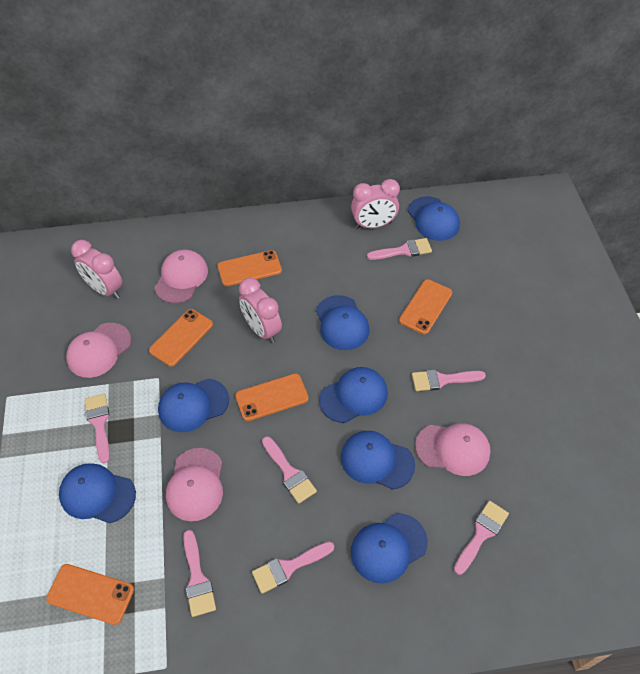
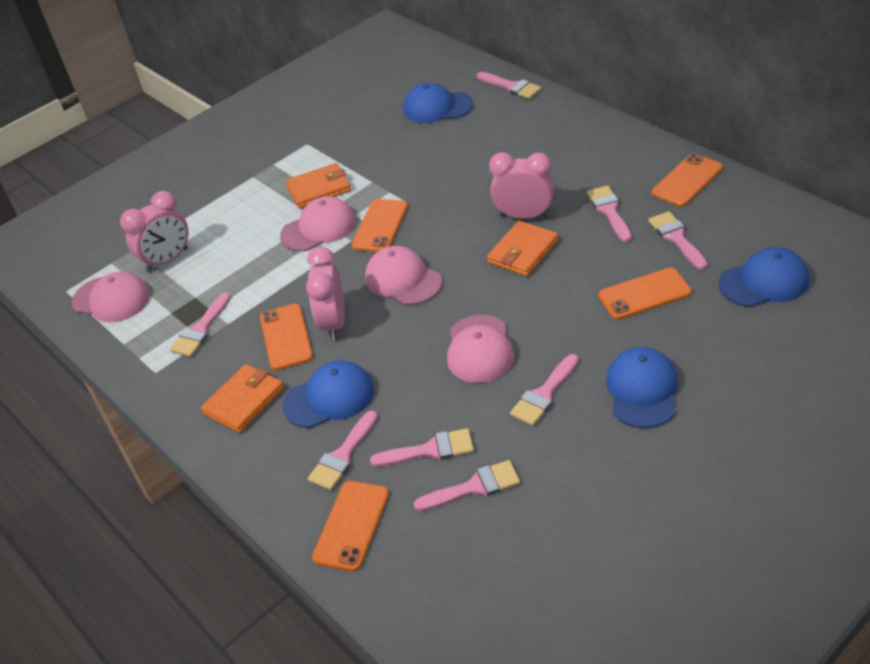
blue cap: 7 -> 4
orange wallet: 0 -> 3
pink brush: 7 -> 8

